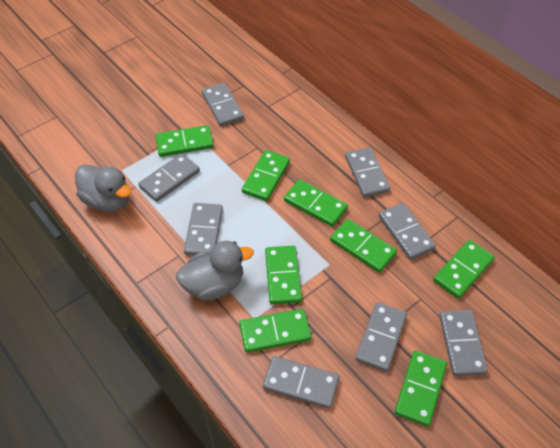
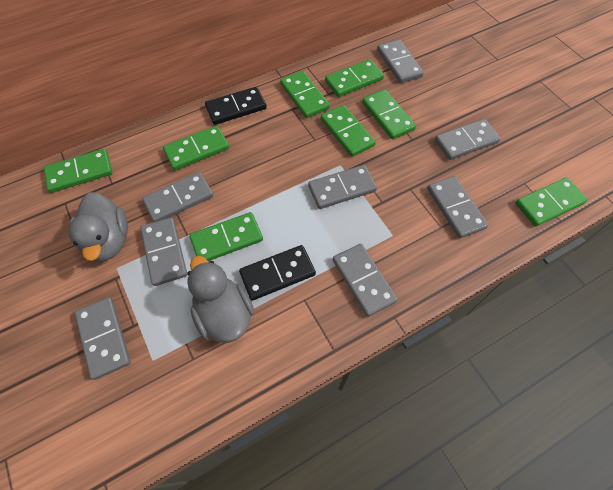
black domino: 0 -> 2

